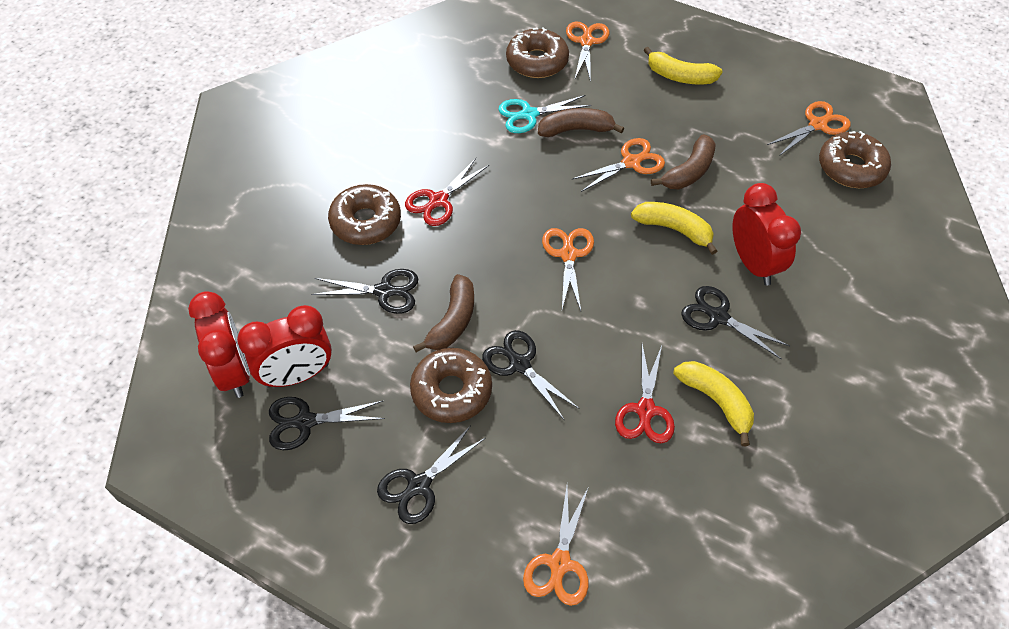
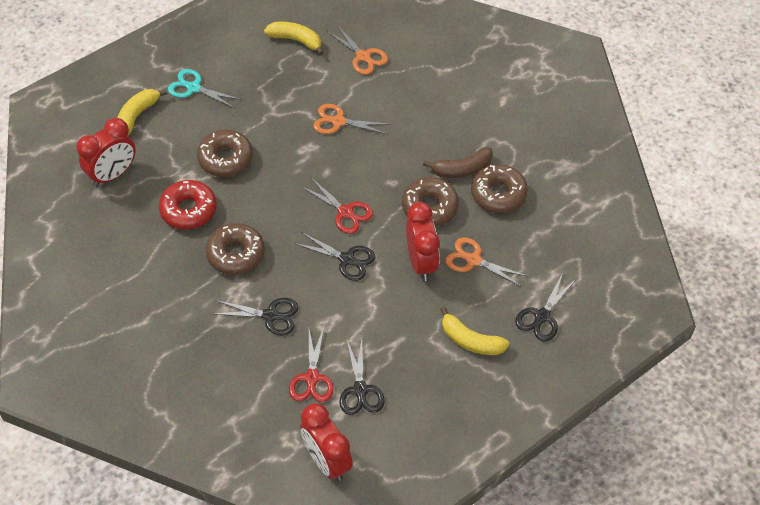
black scissors: 5 -> 4
brown banana: 3 -> 1
orange scissors: 5 -> 3
red donut: 0 -> 1

